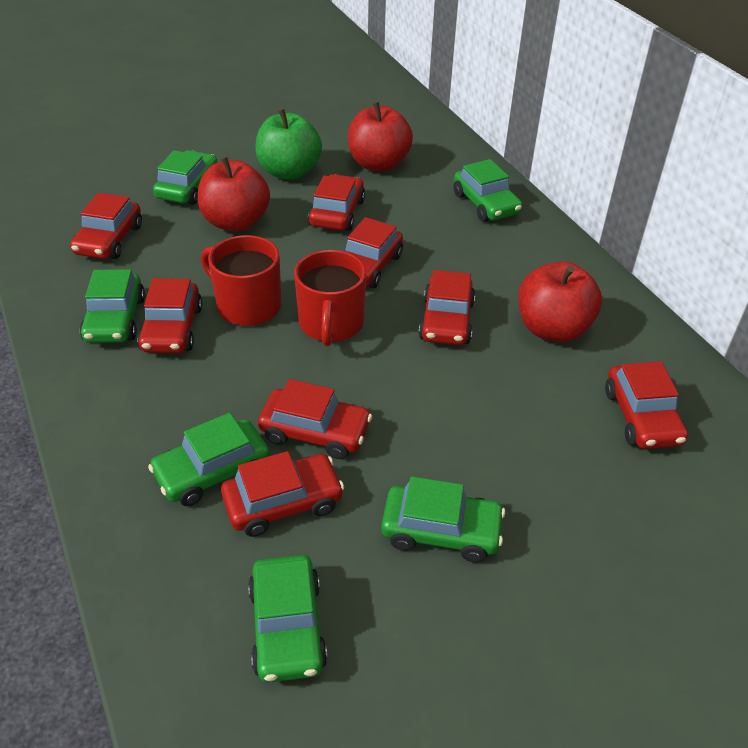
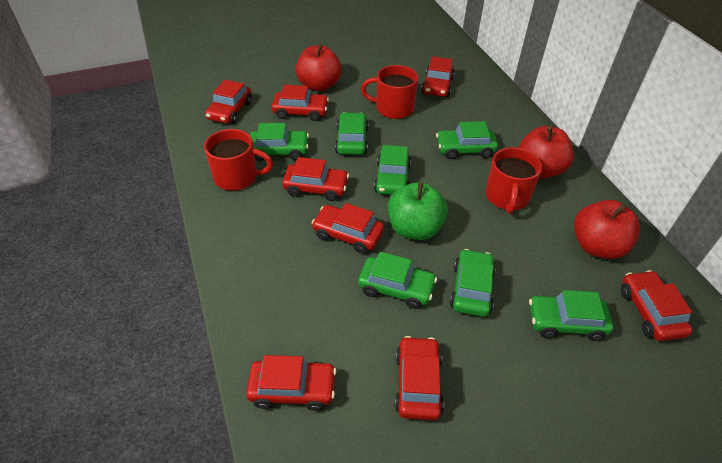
green car: 6 -> 7
red mug: 2 -> 3

